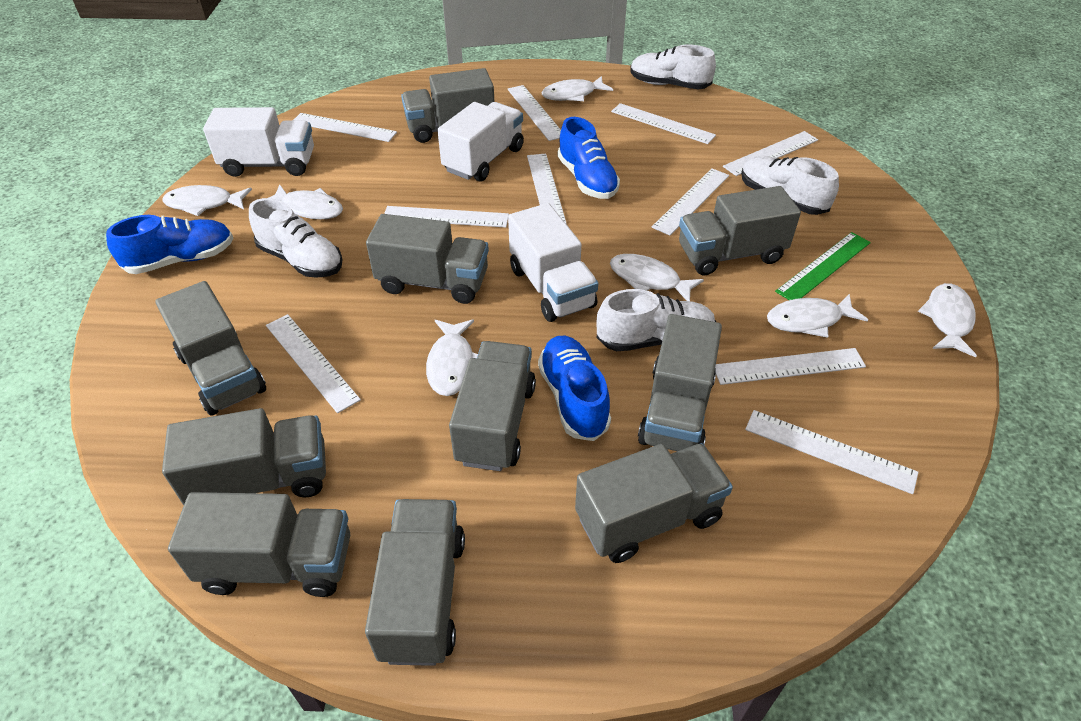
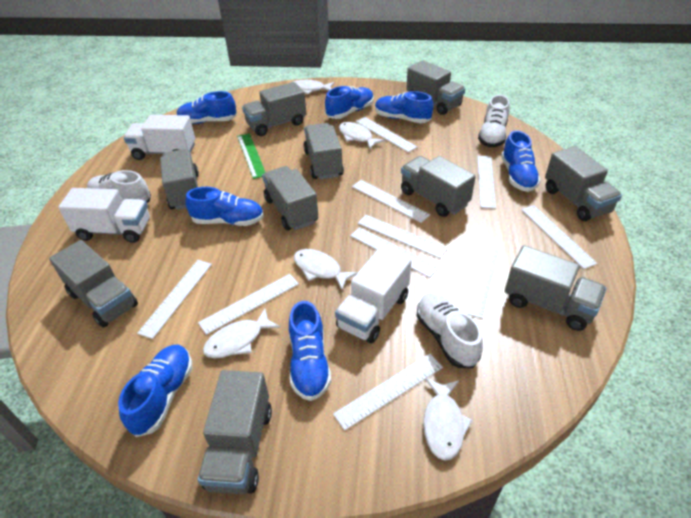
blue shoe: 3 -> 7
white fish: 7 -> 5
white shoe: 4 -> 3

